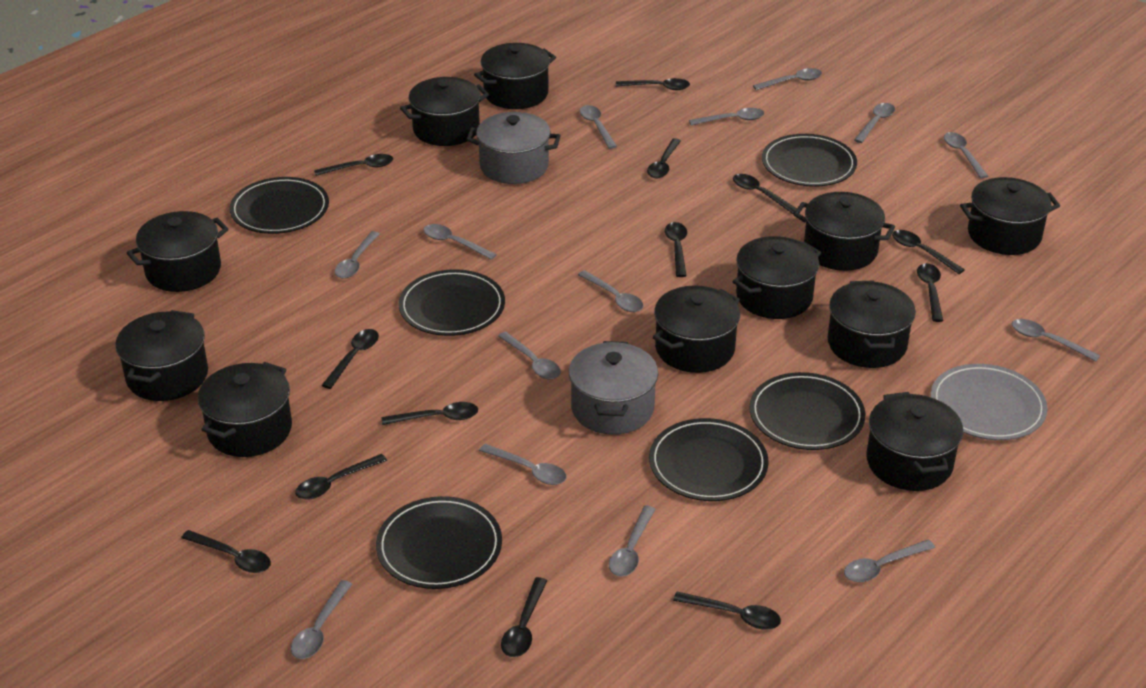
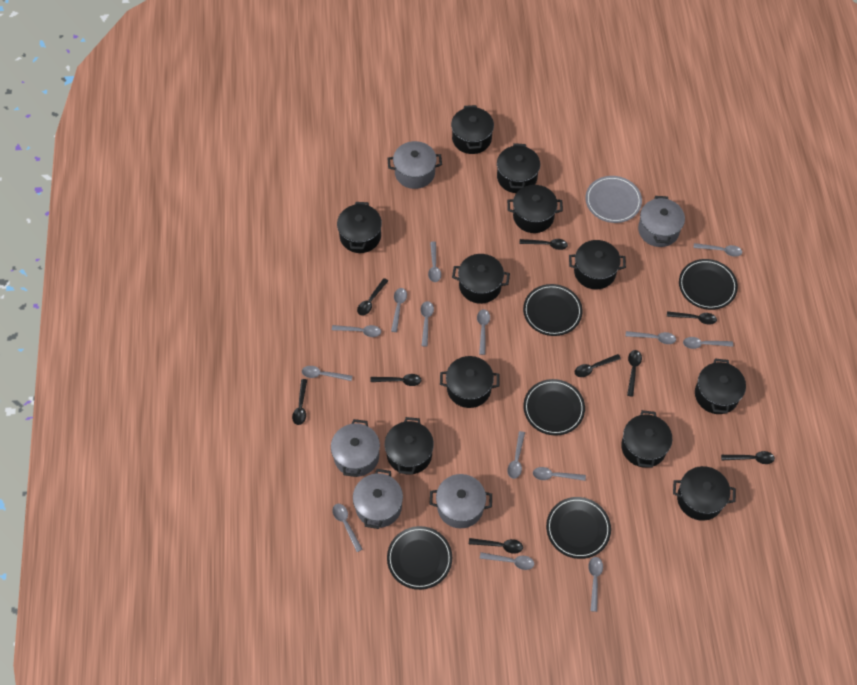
black plate: 6 -> 5
black spoon: 13 -> 9
grey pot: 2 -> 5

